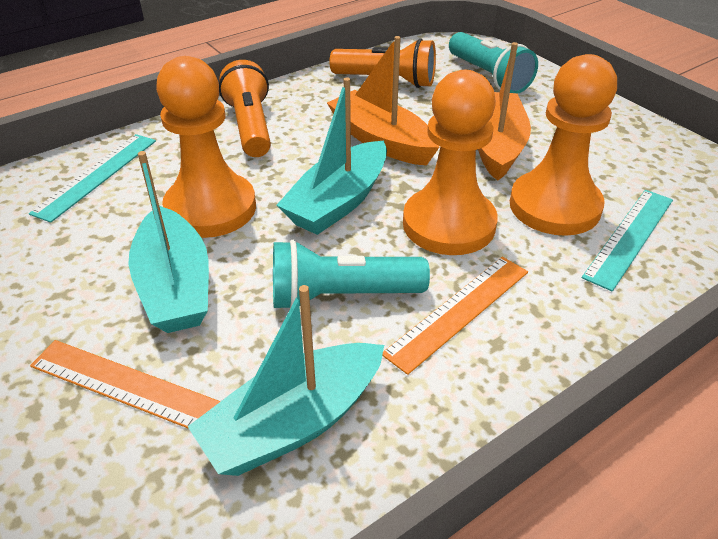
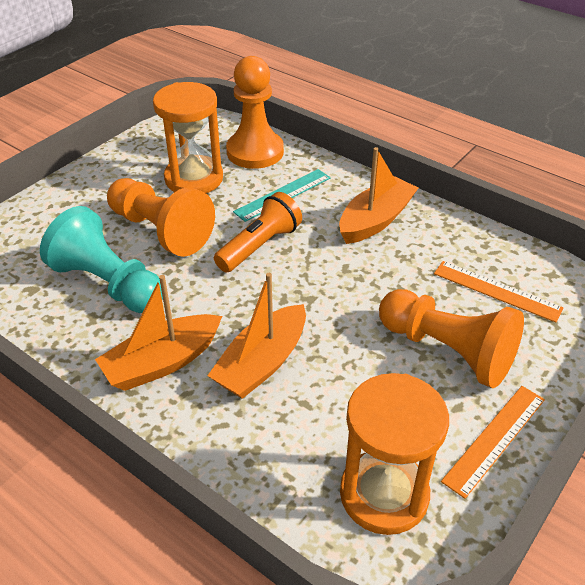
orange boat: 2 -> 3
orange flashlight: 2 -> 1
orange hourglass: 0 -> 2
turquoise boat: 3 -> 0
turquoise flashlight: 2 -> 0
turquoise pawn: 0 -> 1
turquoise ruler: 2 -> 1

